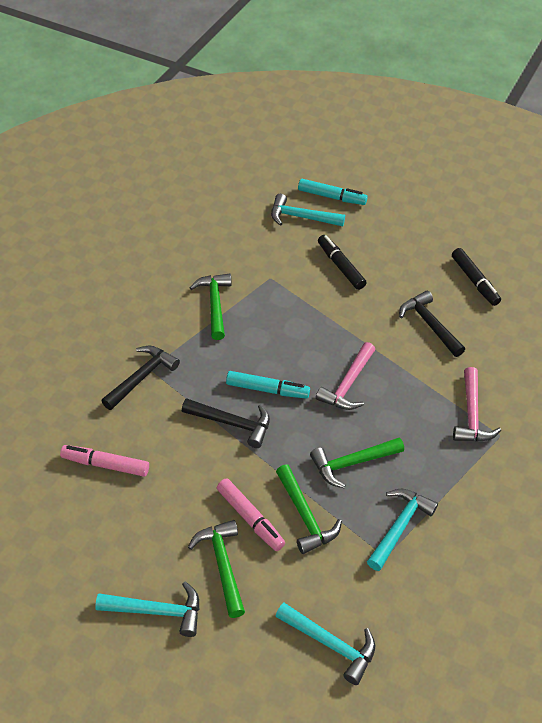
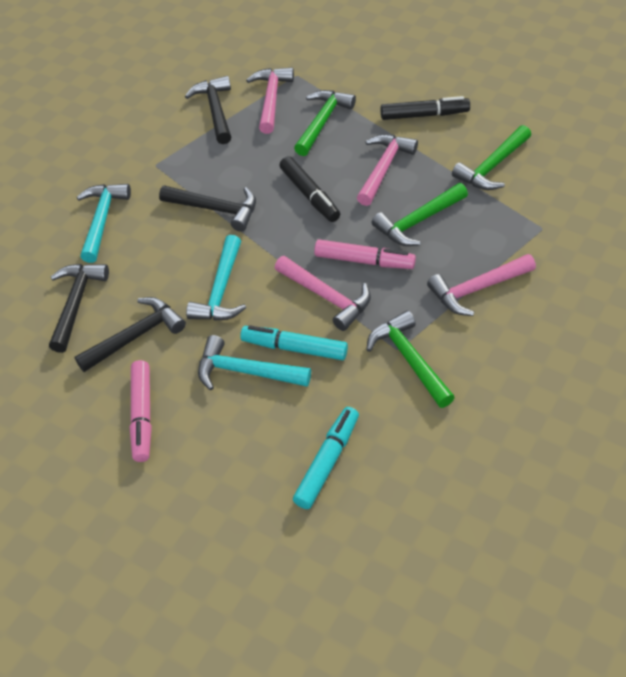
black hammer: 3 -> 4
pink hammer: 2 -> 4
turquoise hammer: 4 -> 3

